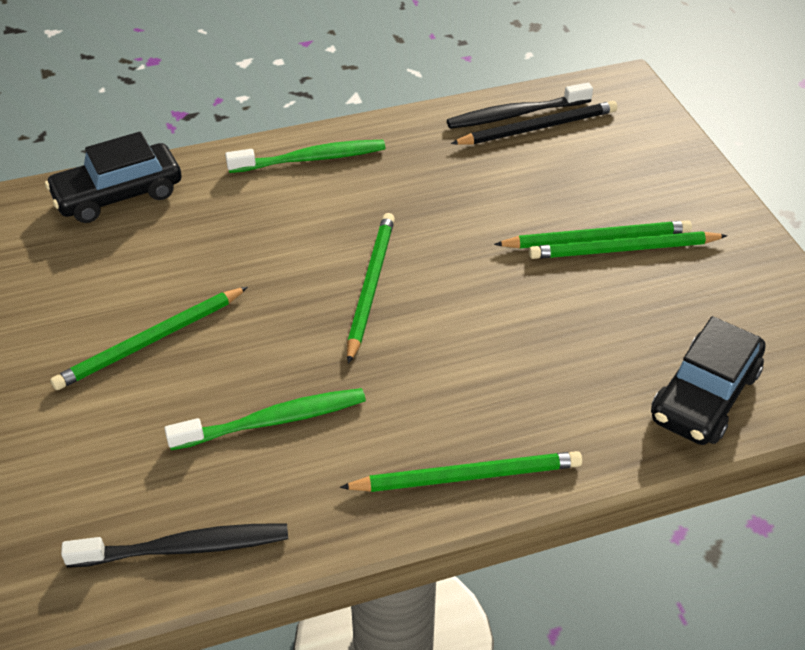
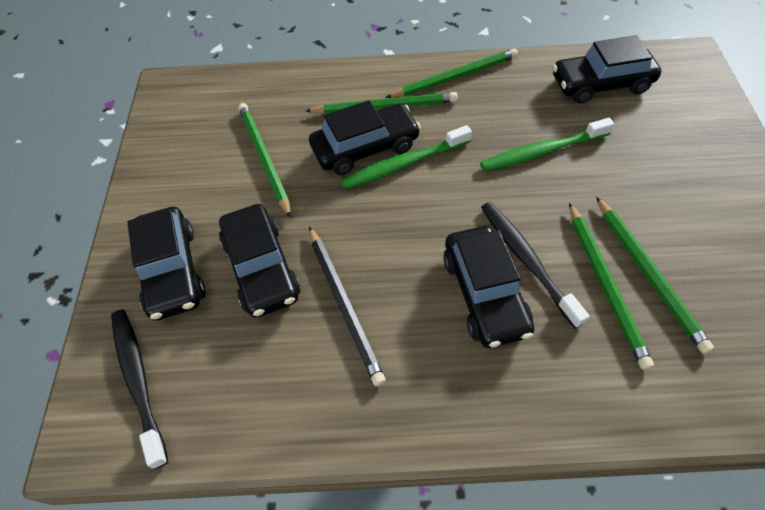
black car: 2 -> 5

